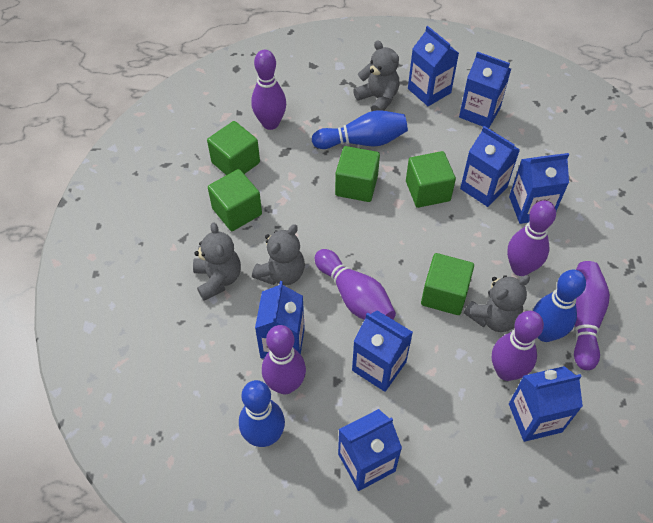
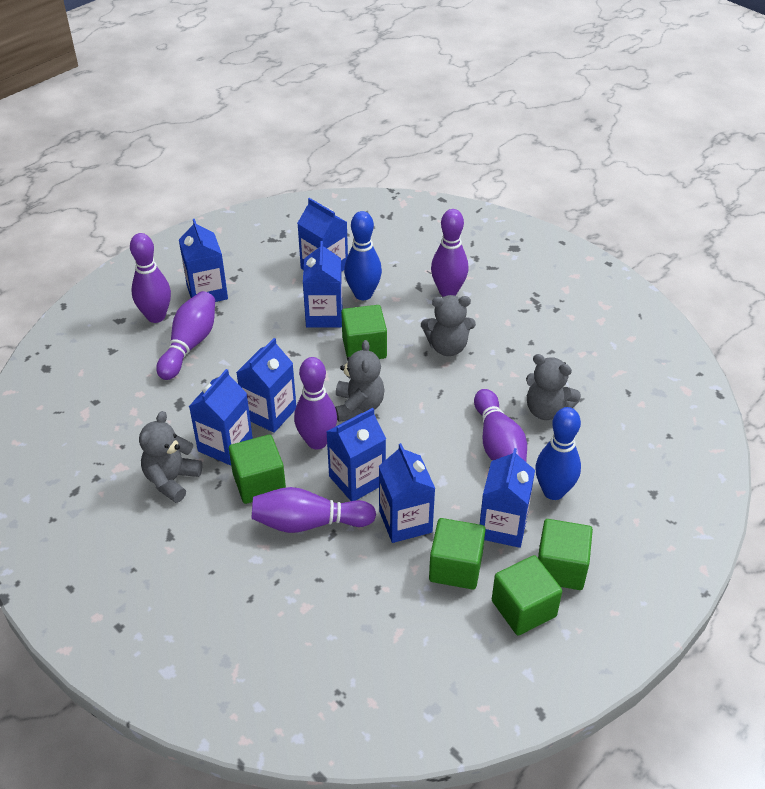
blue bowling pin: 3 -> 2

